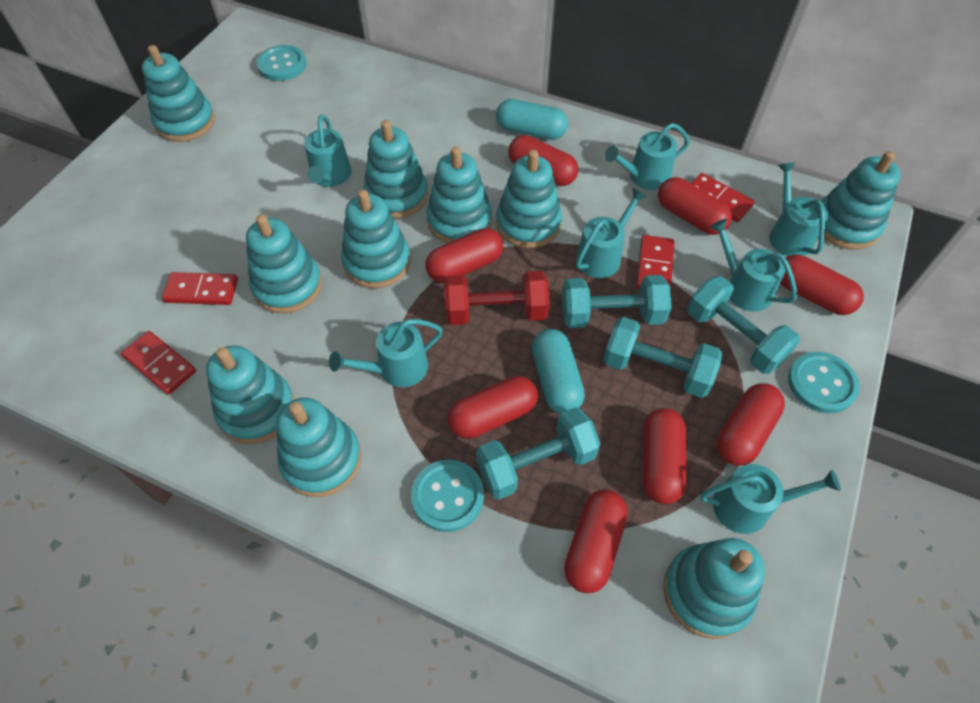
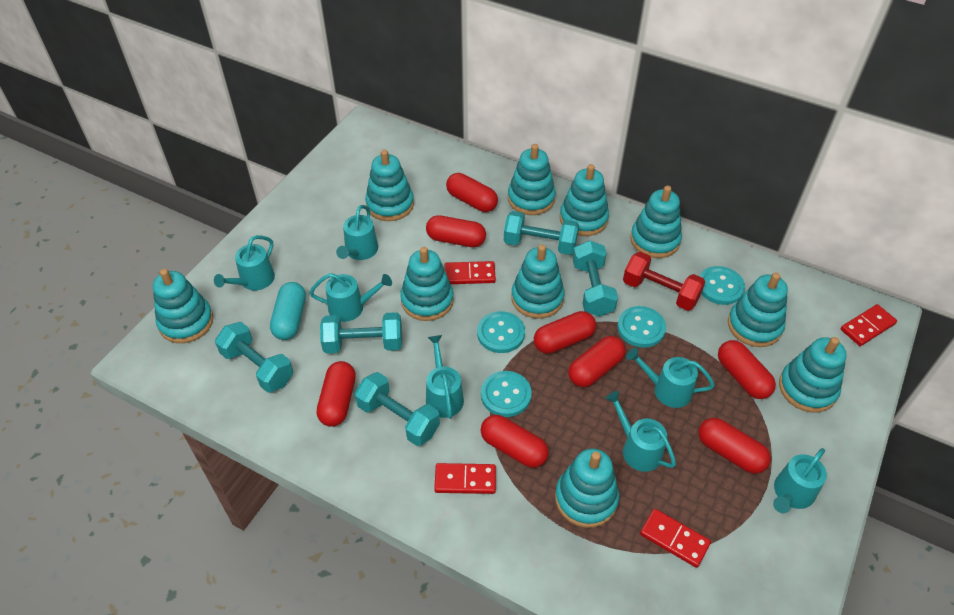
turquoise button: 3 -> 4
turquoise capsule: 2 -> 1
turquoise dumbbell: 4 -> 5

